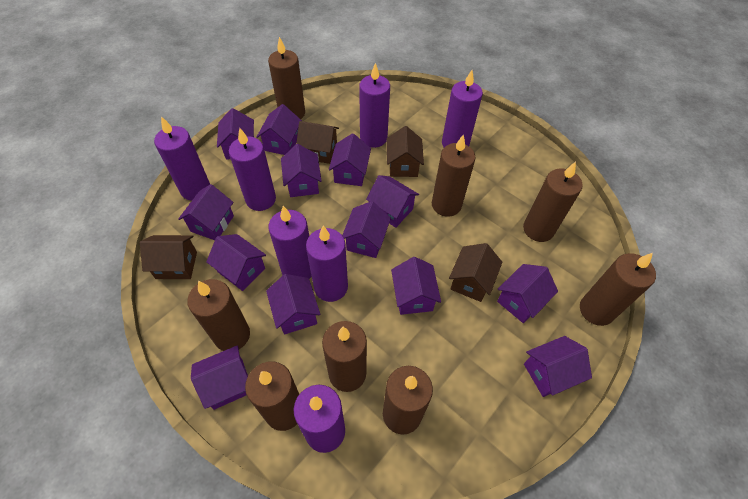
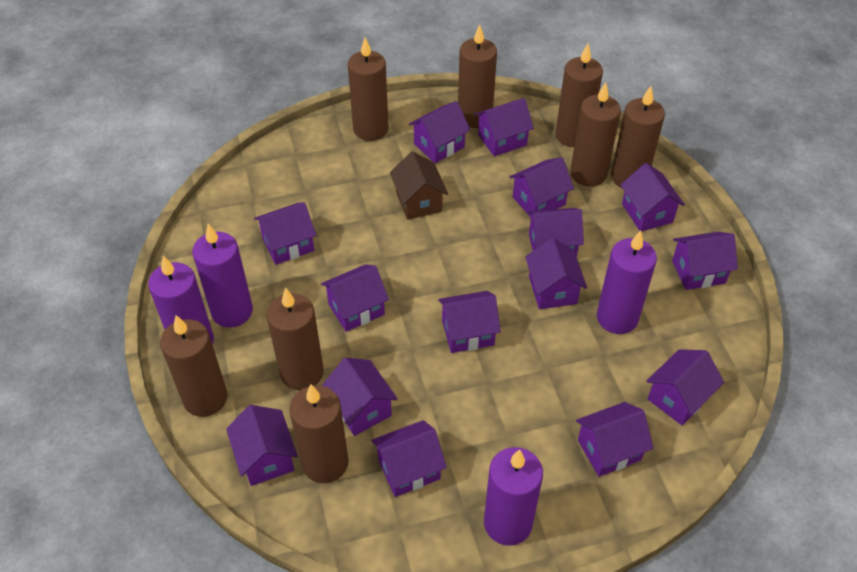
brown house: 4 -> 1
purple candle: 7 -> 4
purple house: 13 -> 15

